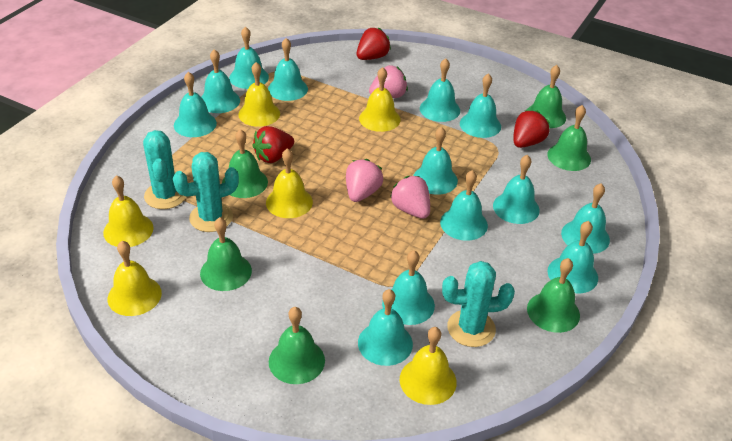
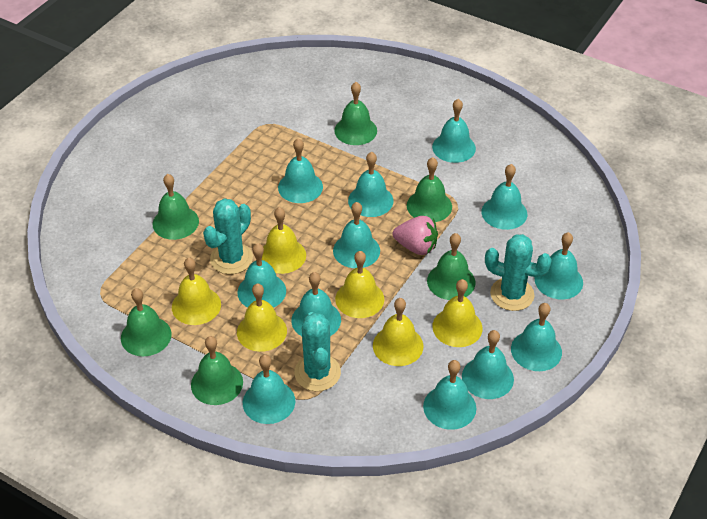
pink strawberry: 3 -> 1
red strawberry: 3 -> 0
turquoise bell: 13 -> 12

